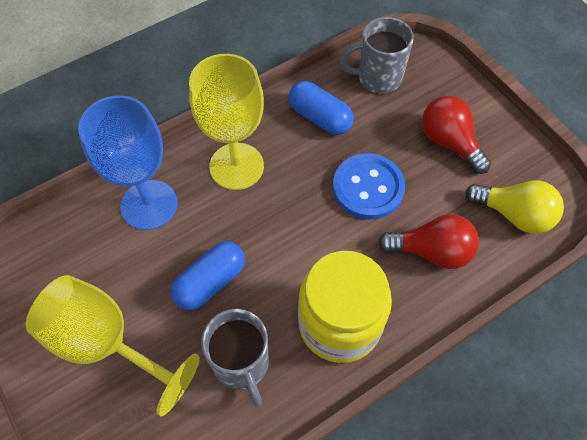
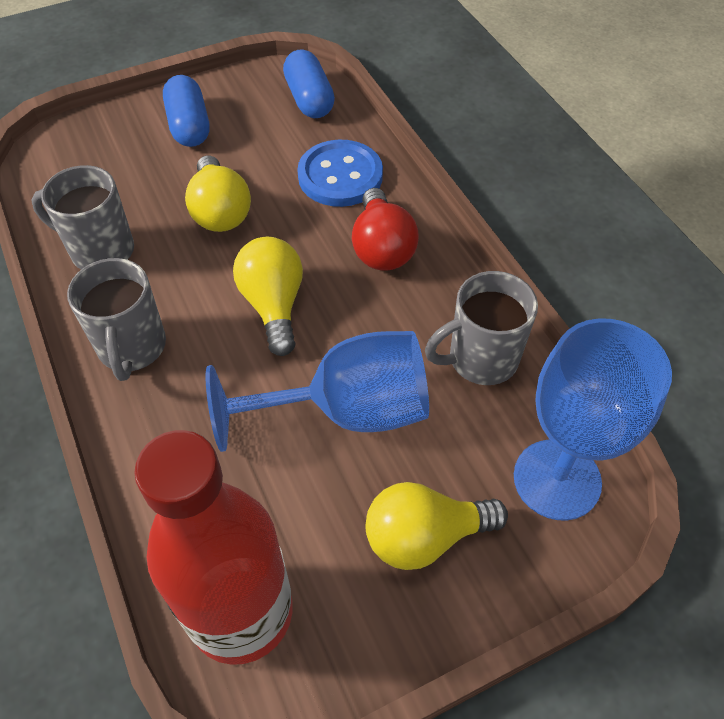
blue goblet: 1 -> 2
grey mug: 2 -> 3
red bottle: 0 -> 1
red light bulb: 2 -> 1
yellow goblet: 2 -> 0
yellow jar: 1 -> 0
yellow light bulb: 1 -> 3

